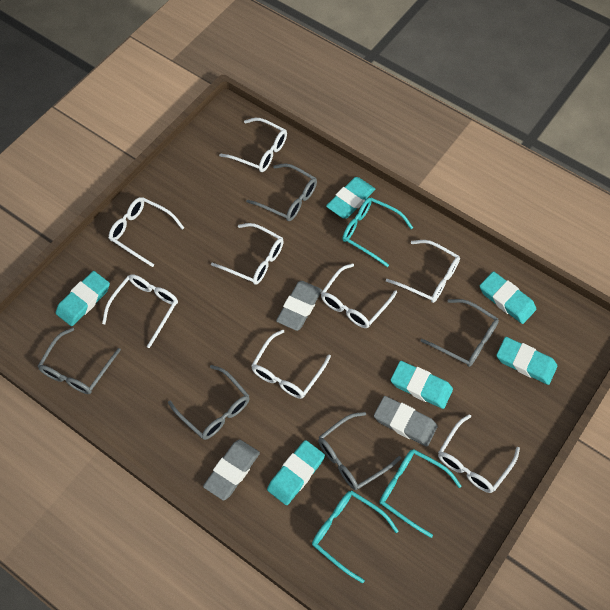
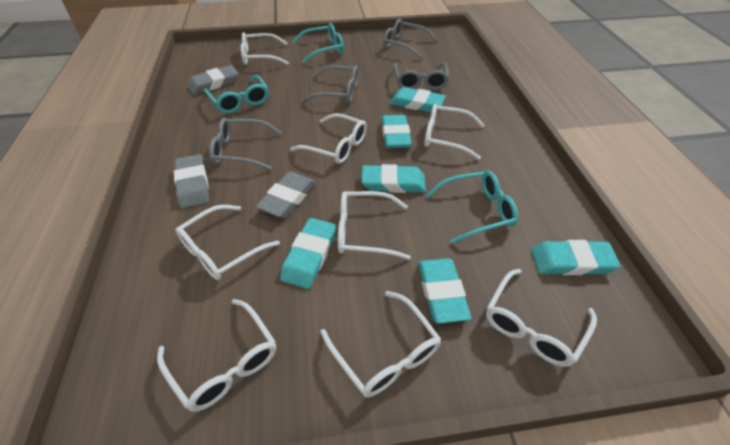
grey glasses: 5 -> 4

